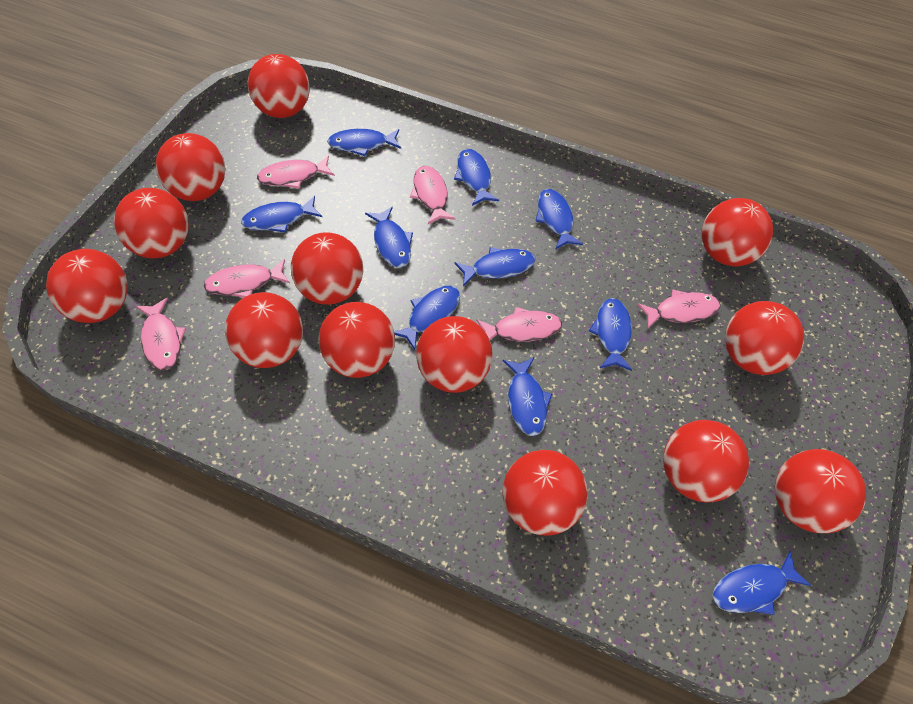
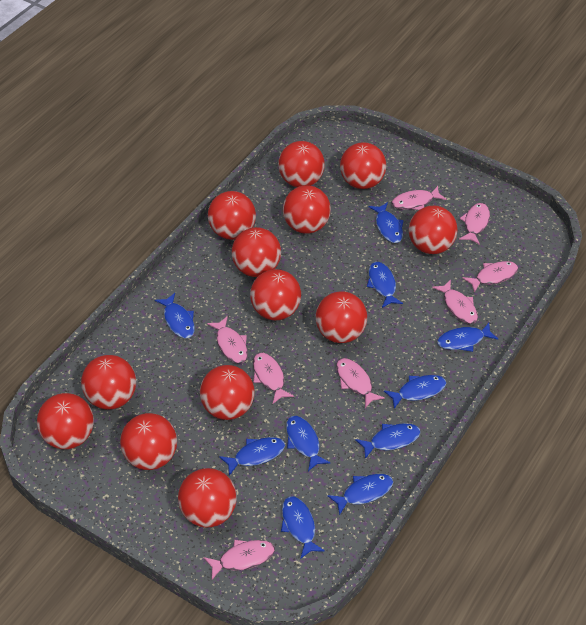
pink fish: 6 -> 8

